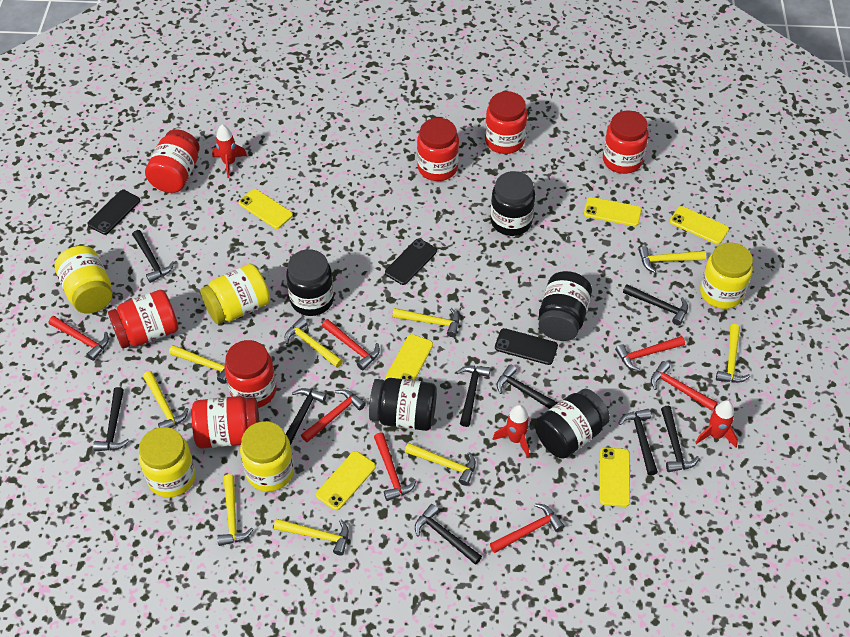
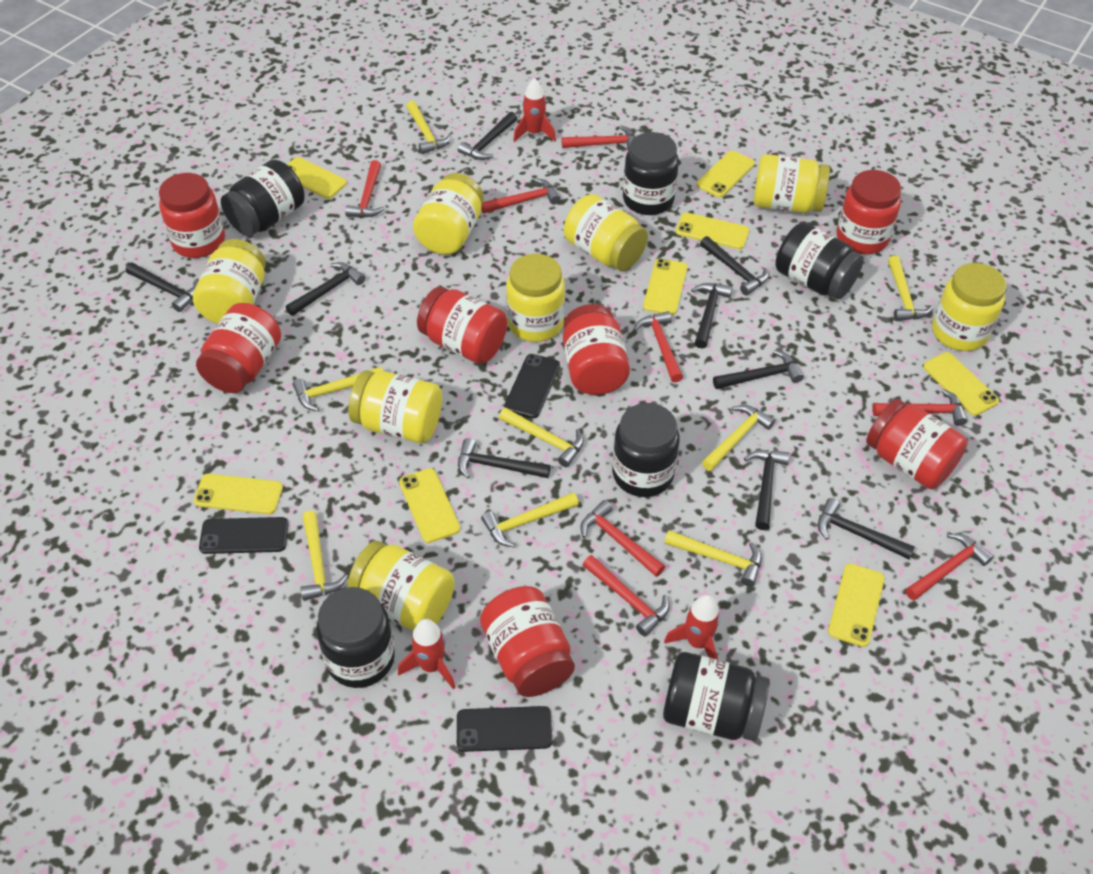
black jar: 5 -> 6
red hammer: 7 -> 8
yellow hammer: 9 -> 8
yellow jar: 5 -> 8
yellow phone: 6 -> 8

